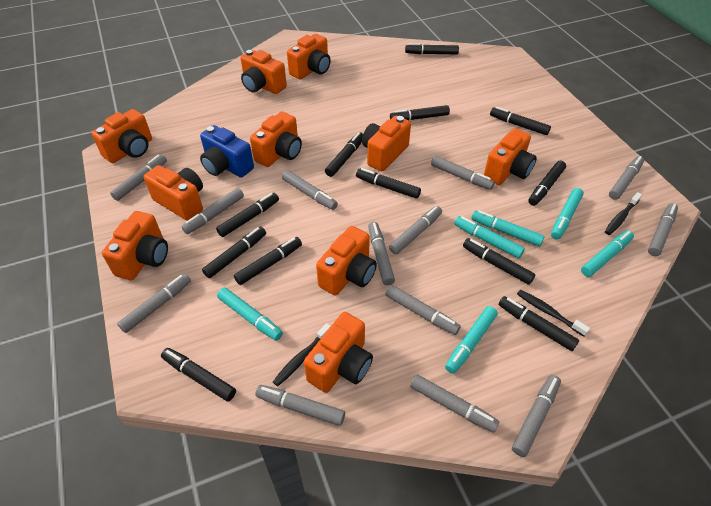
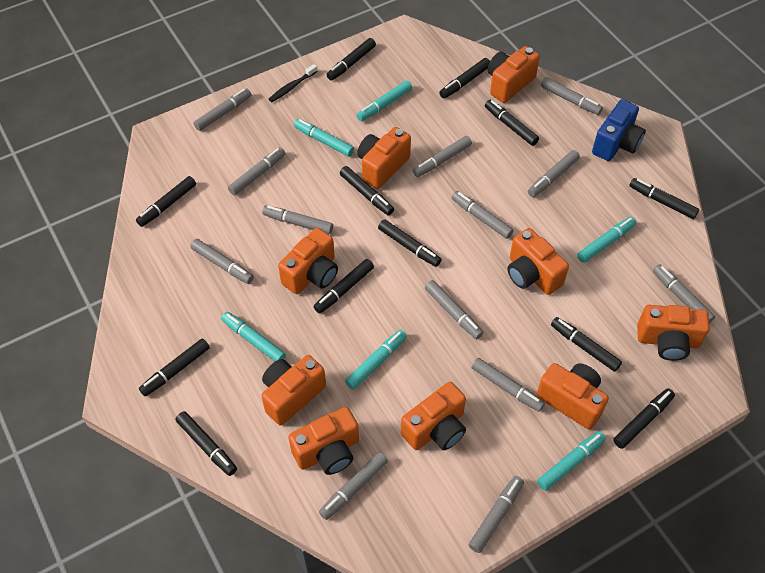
black toothbrush: 3 -> 1
orange camera: 10 -> 9

